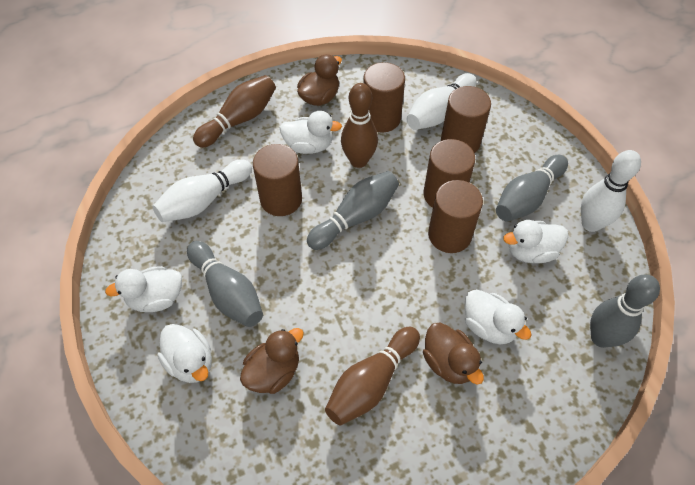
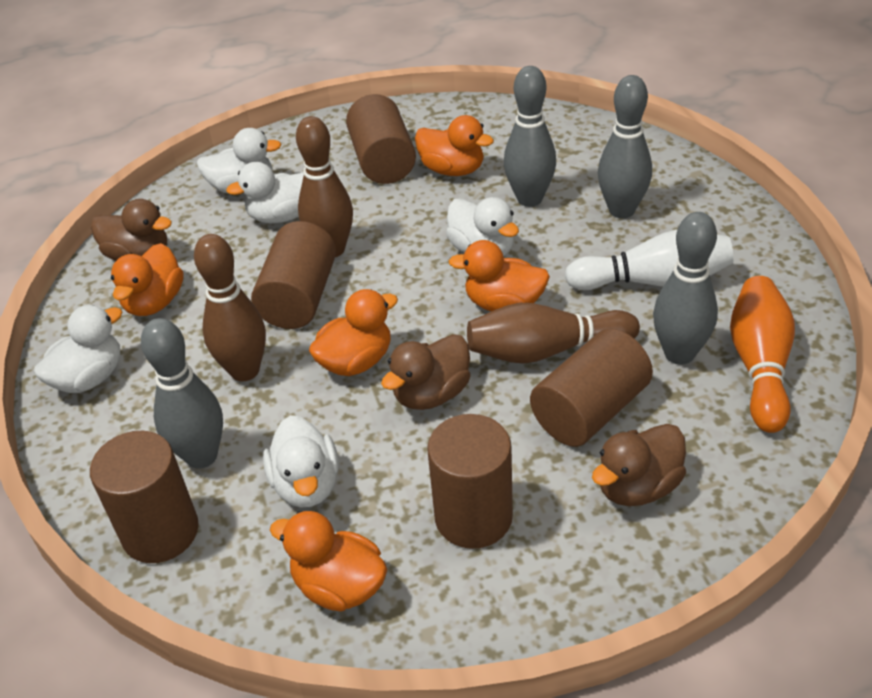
orange bowling pin: 0 -> 1
orange duck: 0 -> 5
white bowling pin: 3 -> 1

